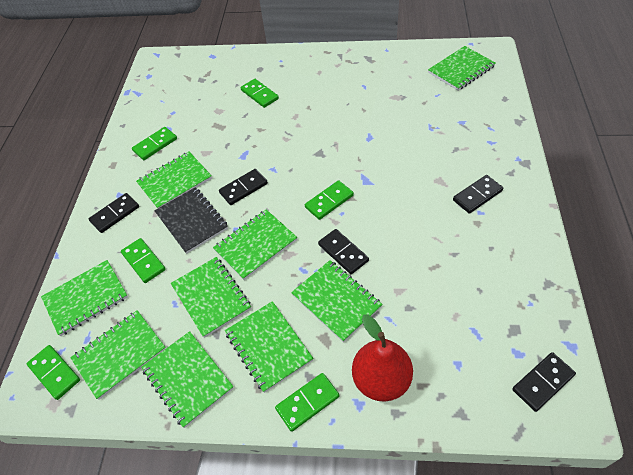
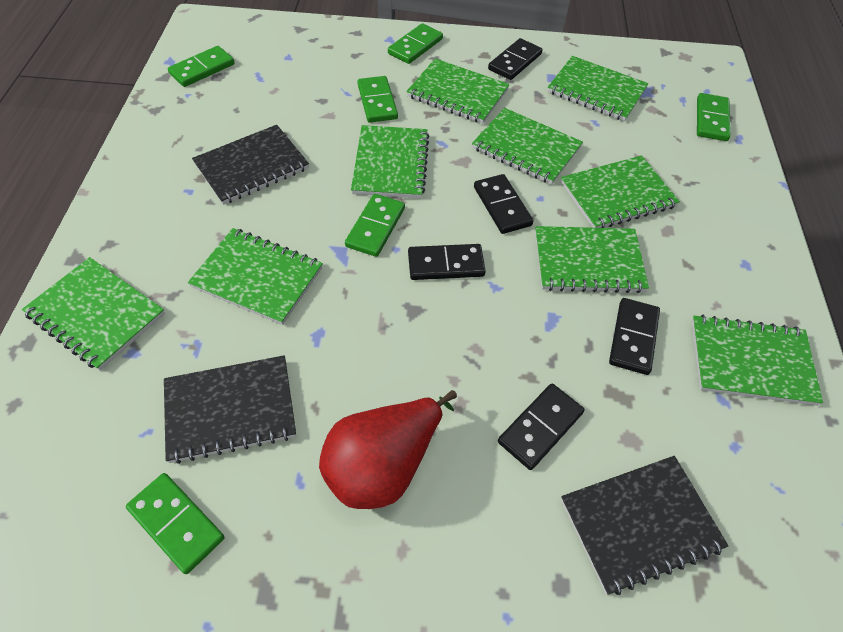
black notebook: 1 -> 3

